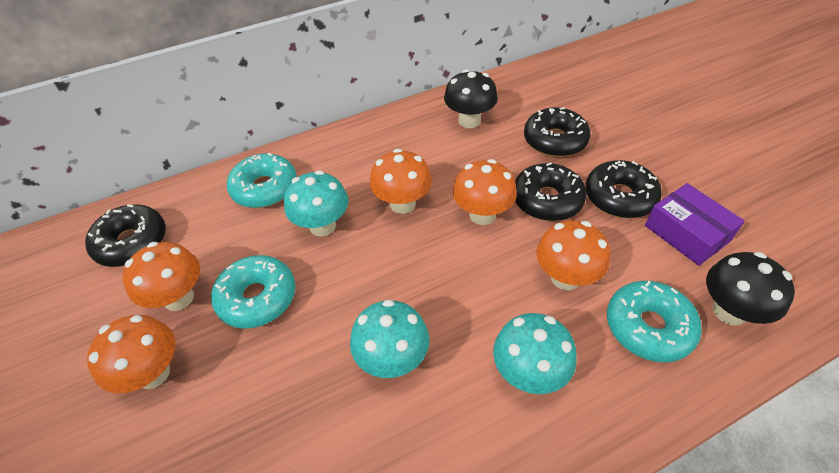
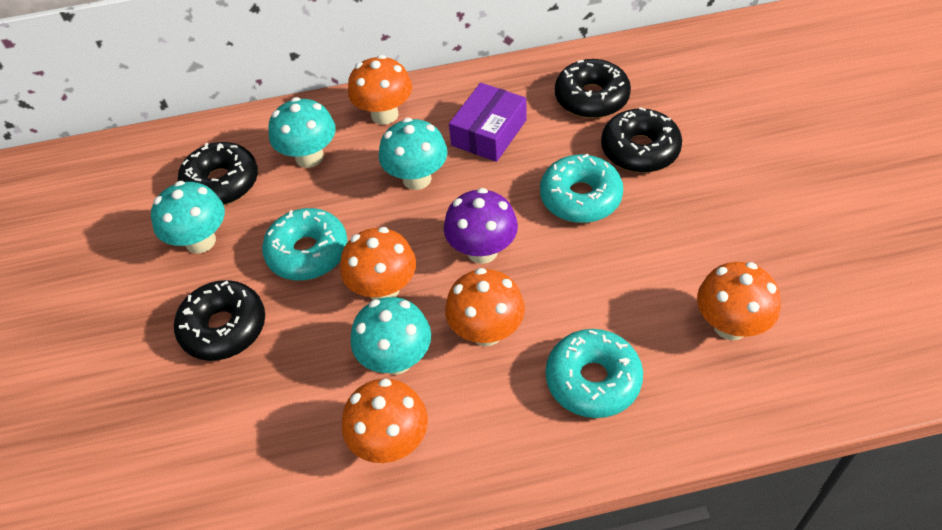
black mushroom: 2 -> 0
purple mushroom: 0 -> 1
turquoise mushroom: 3 -> 4

